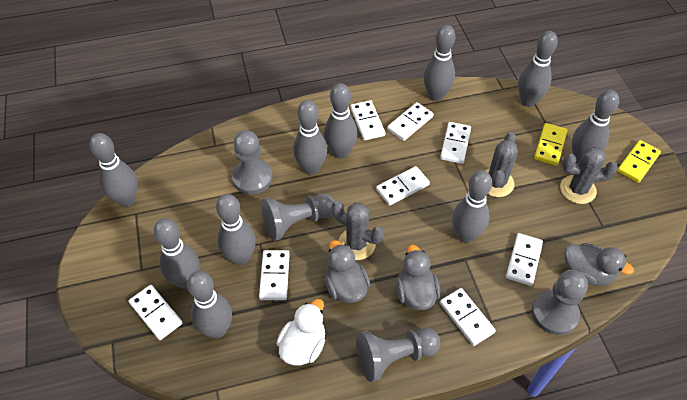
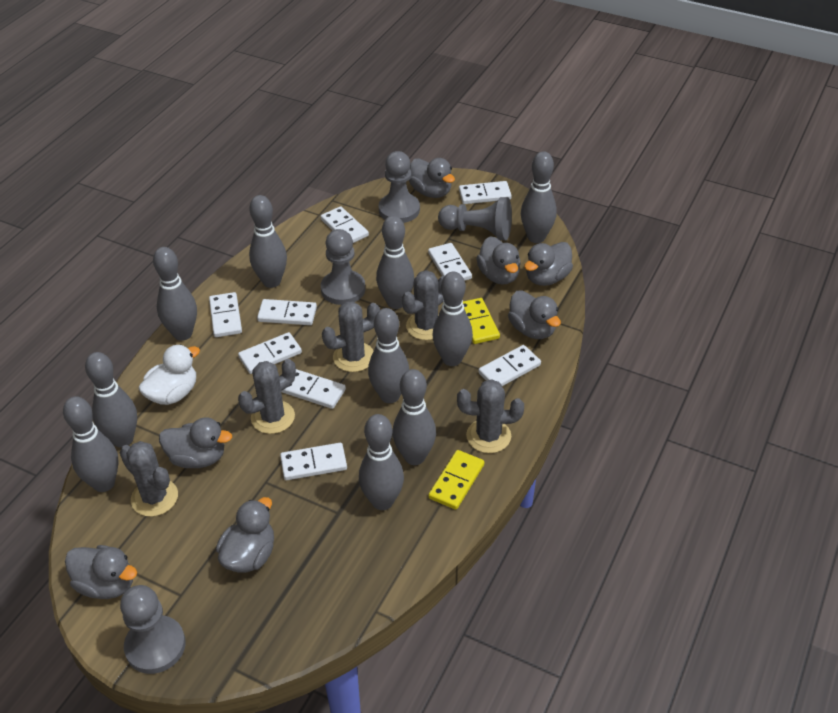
grey cactus: 3 -> 5
grey duck: 3 -> 7
white domino: 8 -> 9

